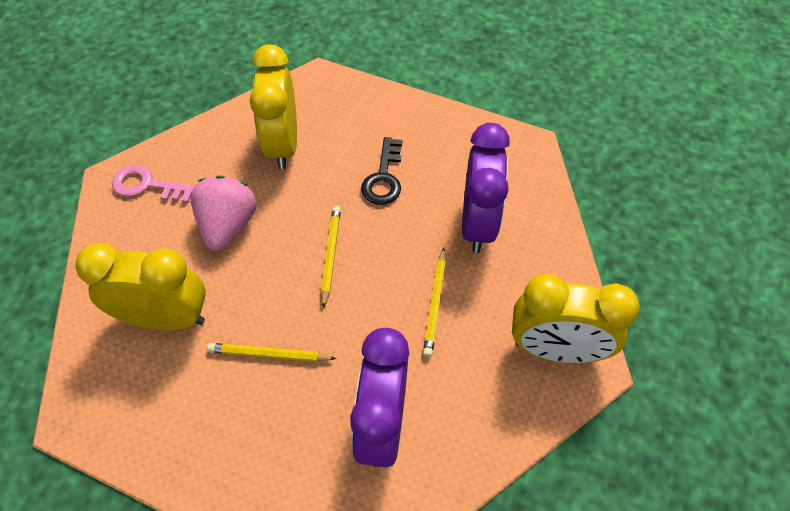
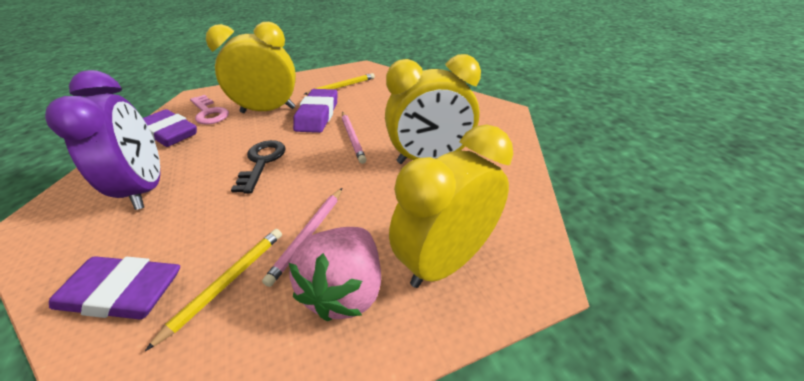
pink pencil: 0 -> 2
purple clock: 2 -> 1
purple eraser: 0 -> 3
yellow pencil: 3 -> 2

